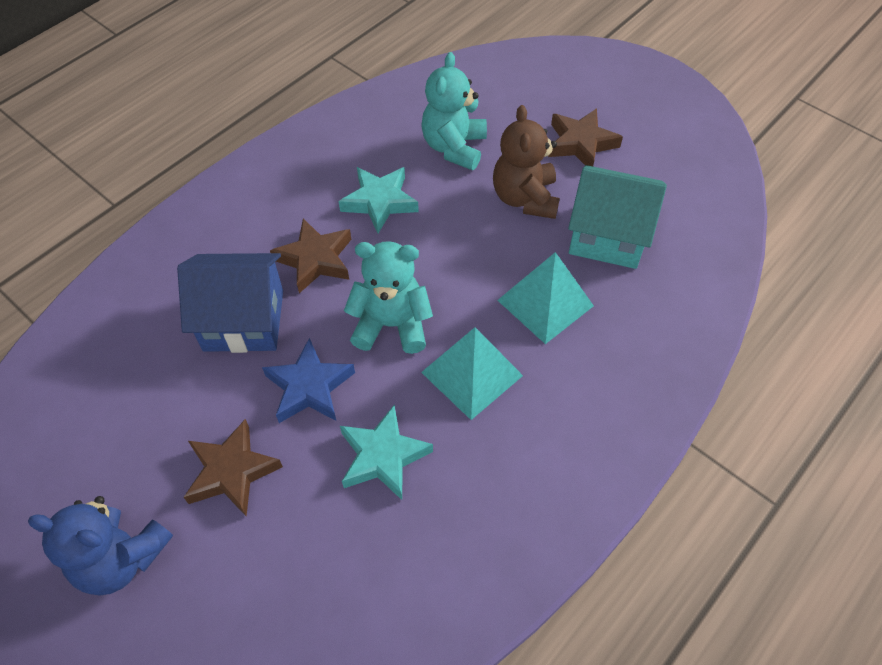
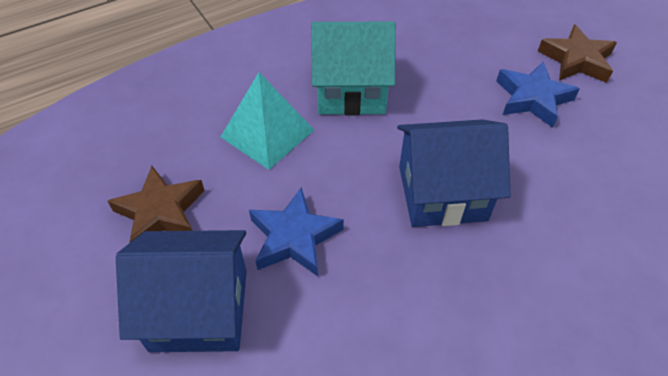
blue house: 1 -> 2
blue star: 1 -> 2
blue teddy bear: 1 -> 0
brown star: 3 -> 2
brown teddy bear: 1 -> 0
turquoise pyramid: 2 -> 1
turquoise star: 2 -> 0
turquoise teddy bear: 2 -> 0

